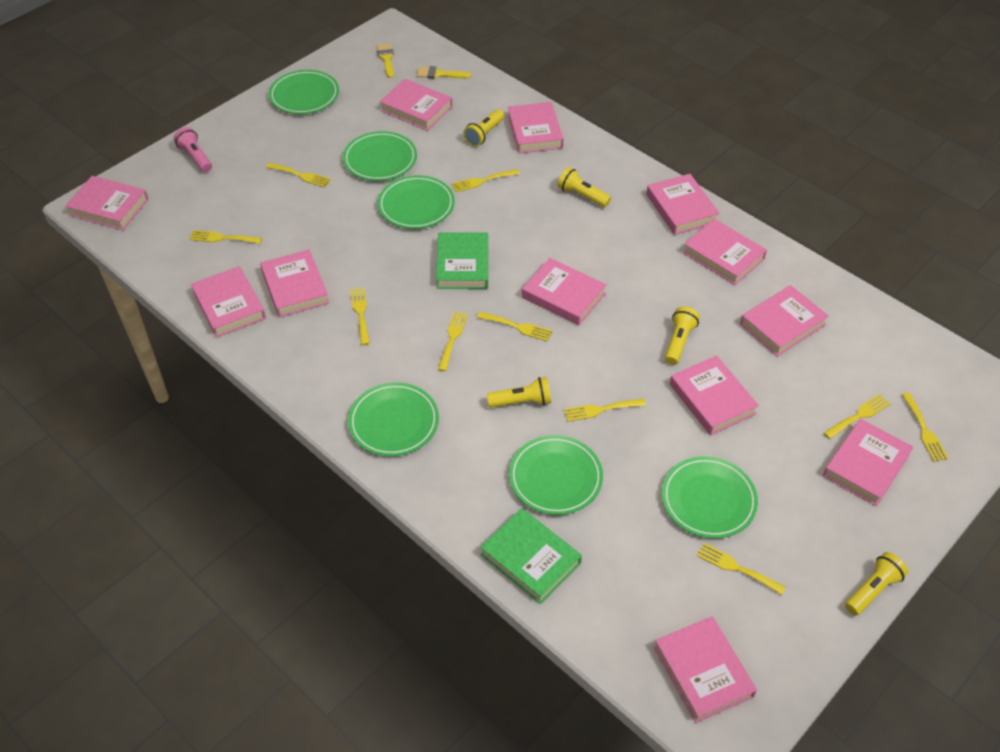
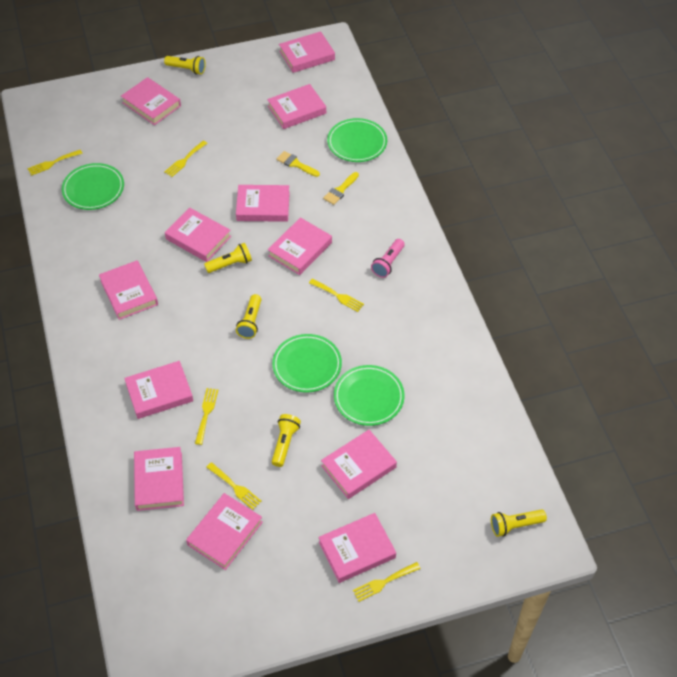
green book: 2 -> 0
green plate: 6 -> 4
yellow fork: 10 -> 6

